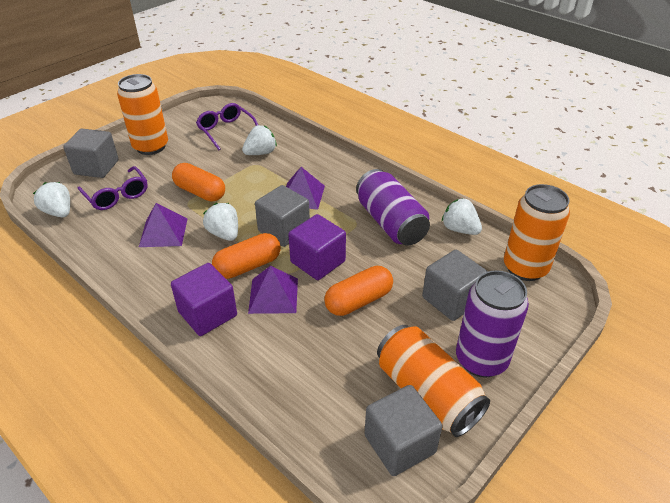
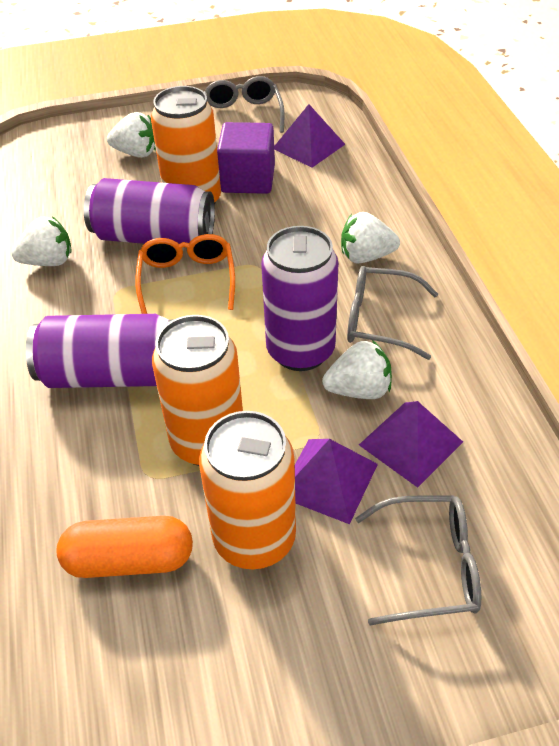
grey cube: 4 -> 0
grey glasses: 0 -> 3
orange capsule: 3 -> 1
orange glasses: 0 -> 1
purple can: 2 -> 3
purple cube: 2 -> 1
purple glasses: 2 -> 0

